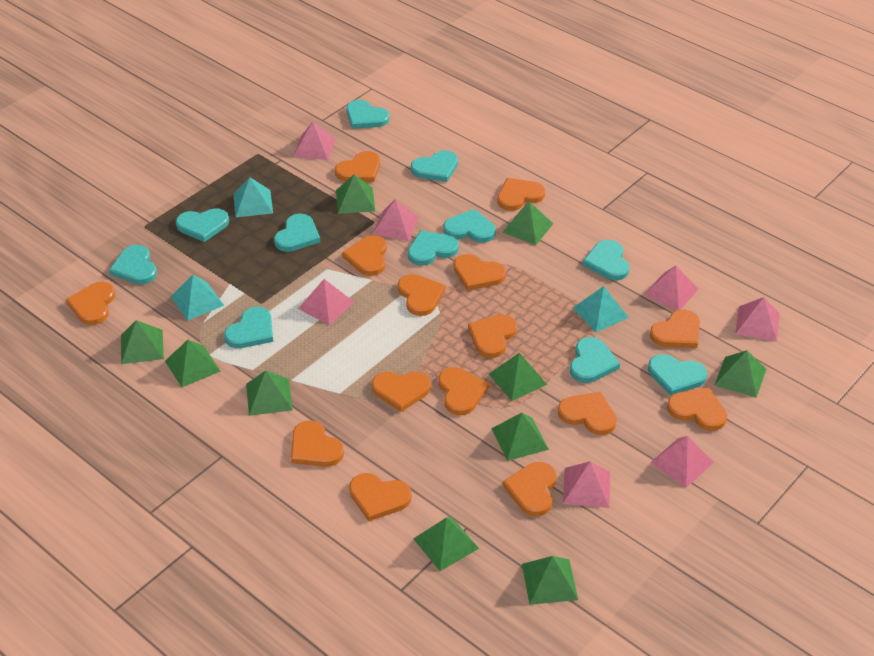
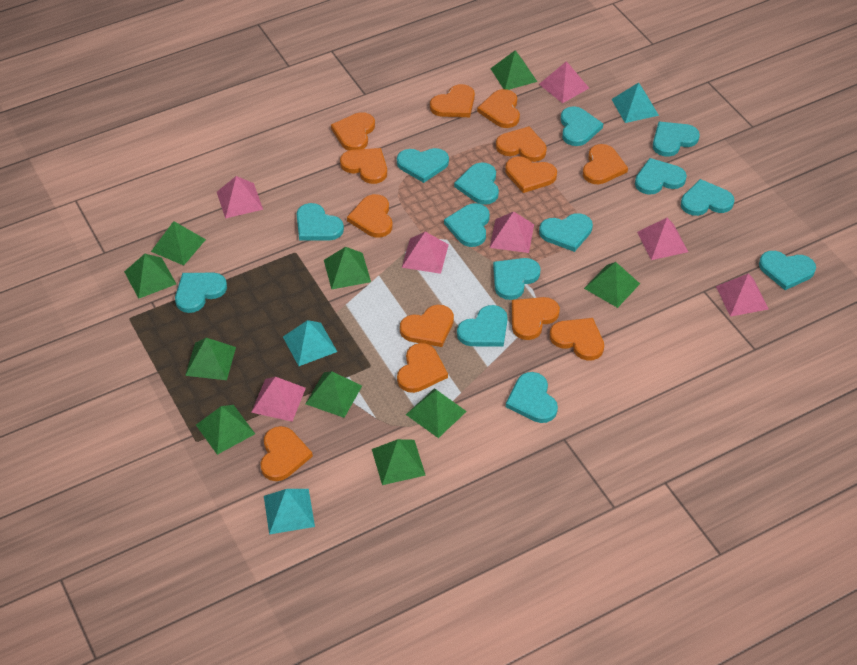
orange heart: 15 -> 13
turquoise heart: 11 -> 14

